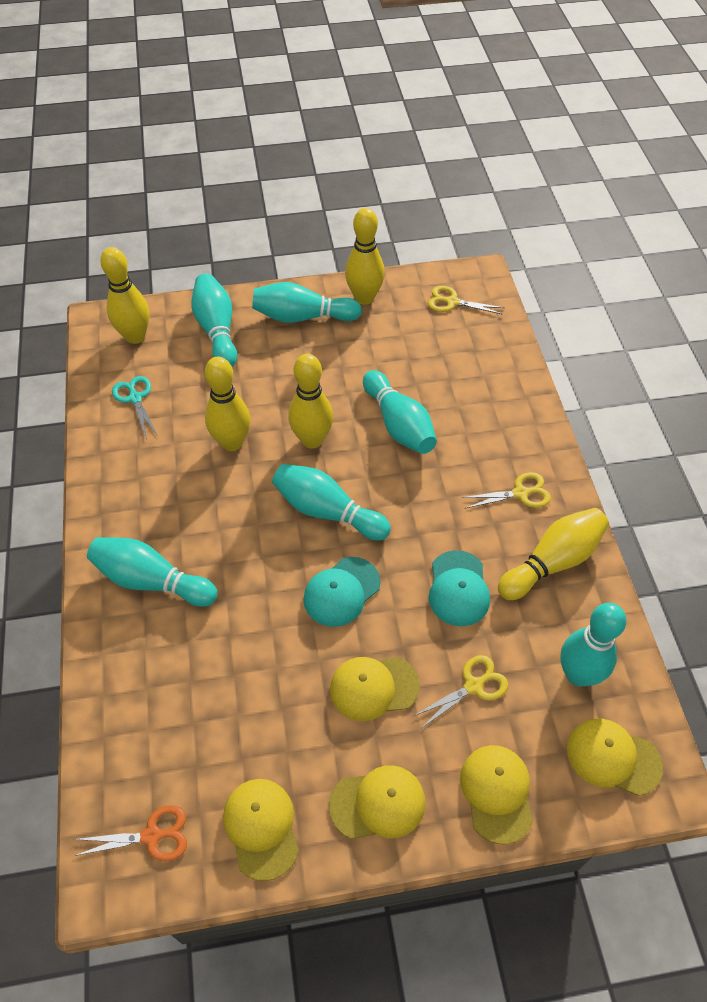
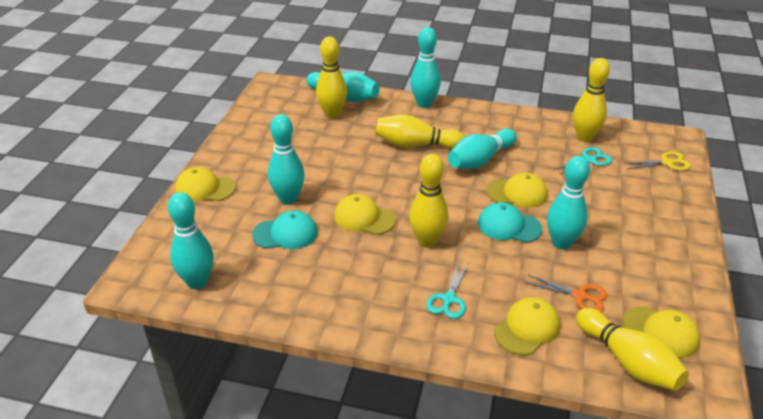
turquoise scissors: 1 -> 2
yellow scissors: 3 -> 1

